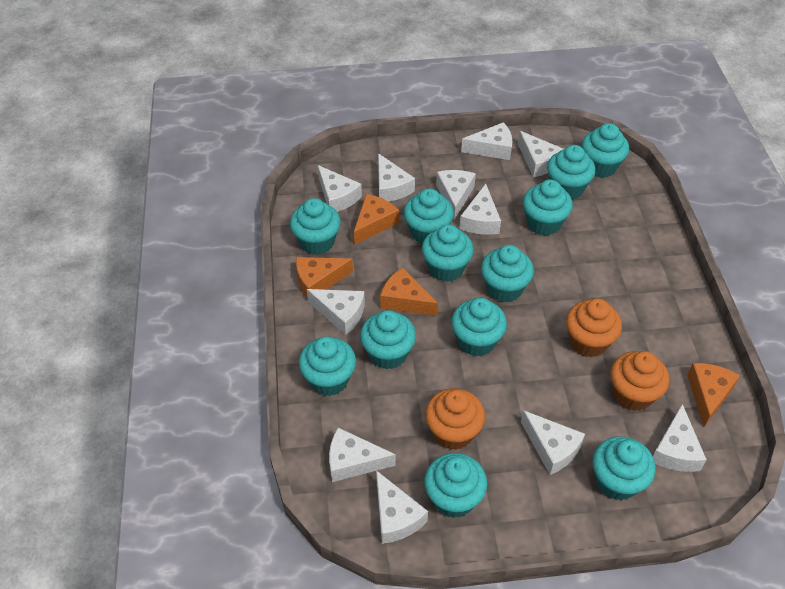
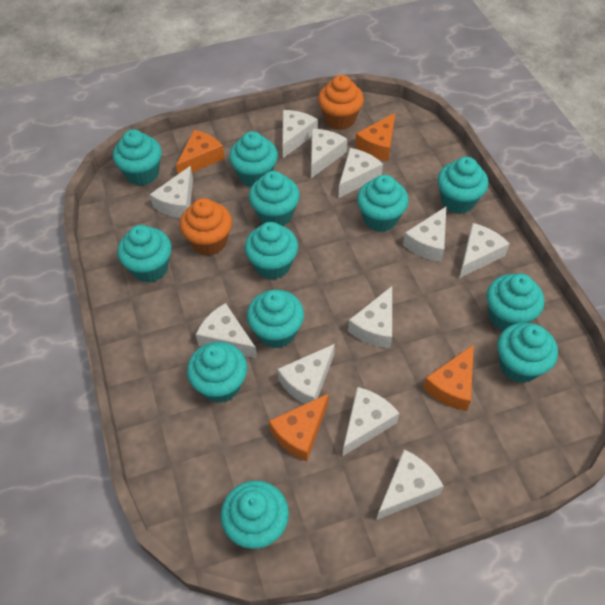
orange cupcake: 3 -> 2

